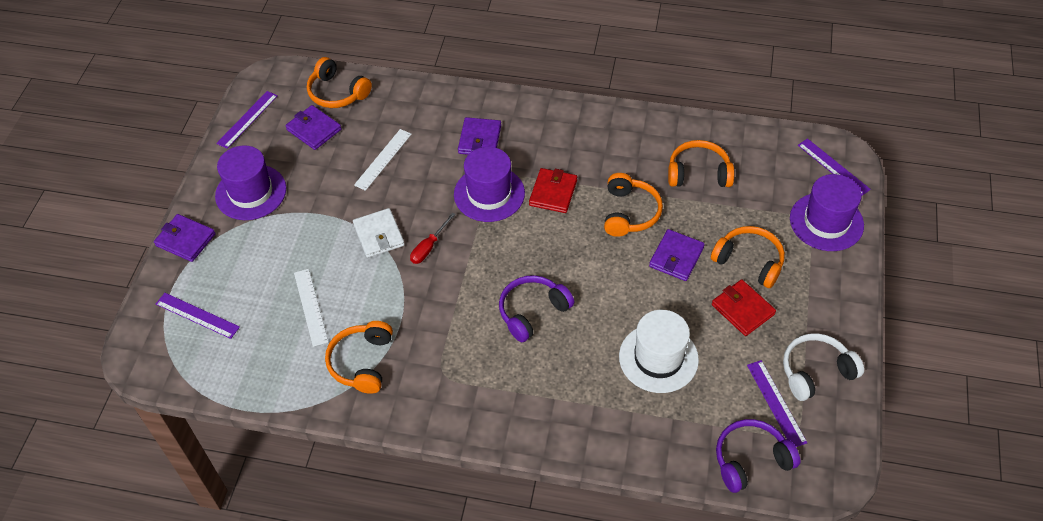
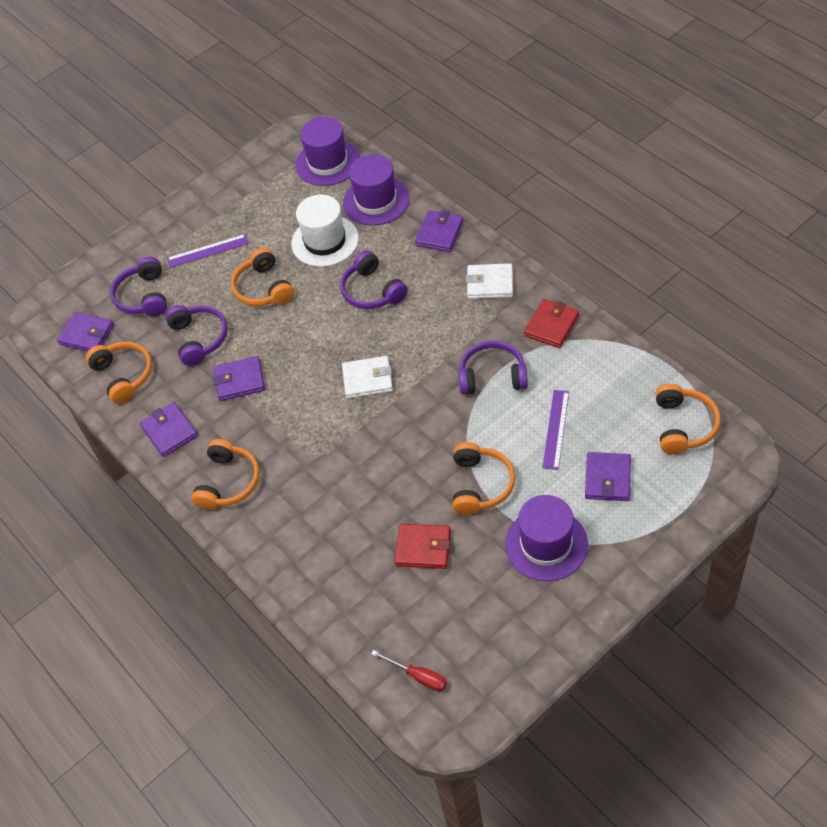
purple headphones: 2 -> 4
purple ruler: 4 -> 2
purple wallet: 4 -> 5
white headphones: 1 -> 0
white ruler: 2 -> 0
white wallet: 1 -> 2

